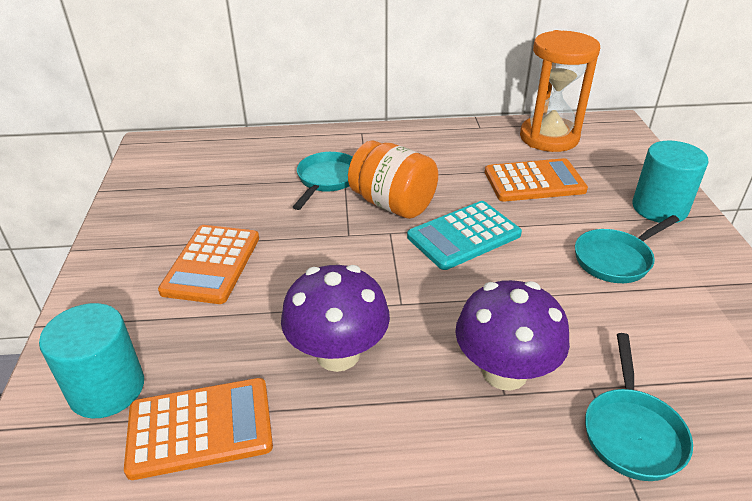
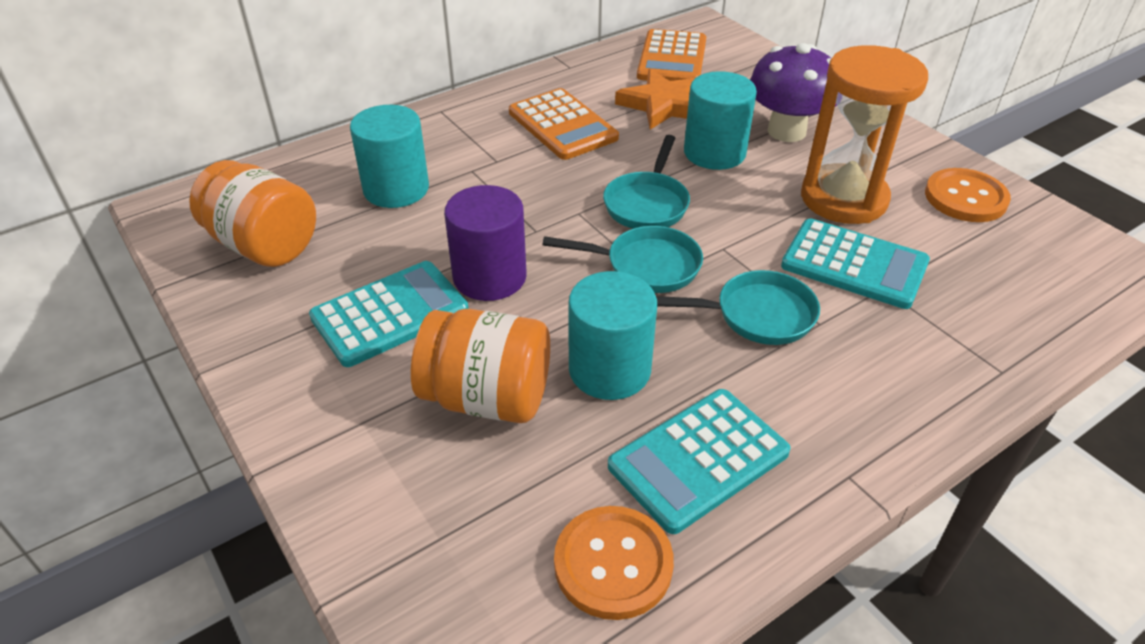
orange button: 0 -> 2
orange calculator: 3 -> 2
orange jar: 1 -> 2
orange star: 0 -> 1
purple cylinder: 0 -> 1
purple mushroom: 2 -> 1
turquoise calculator: 1 -> 3
turquoise cylinder: 2 -> 3

